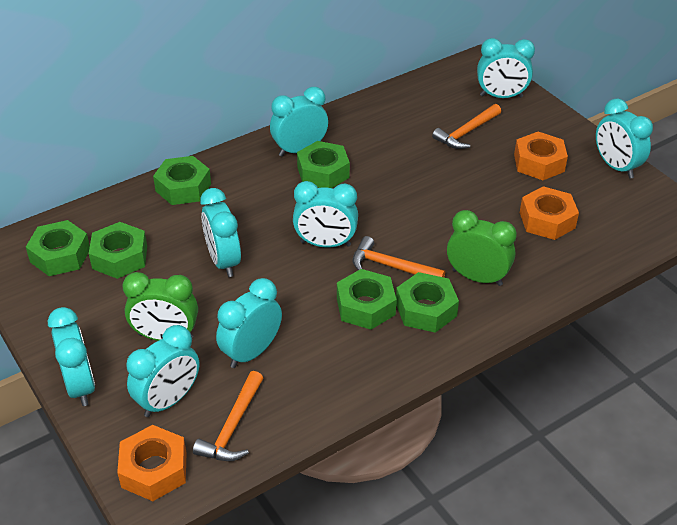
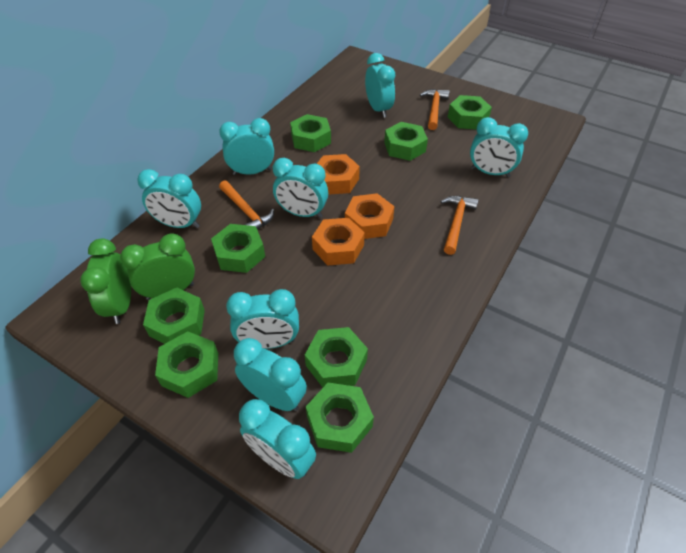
green nut: 6 -> 8

